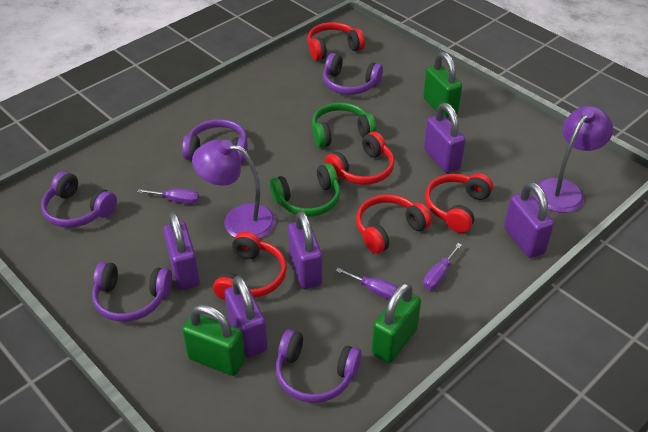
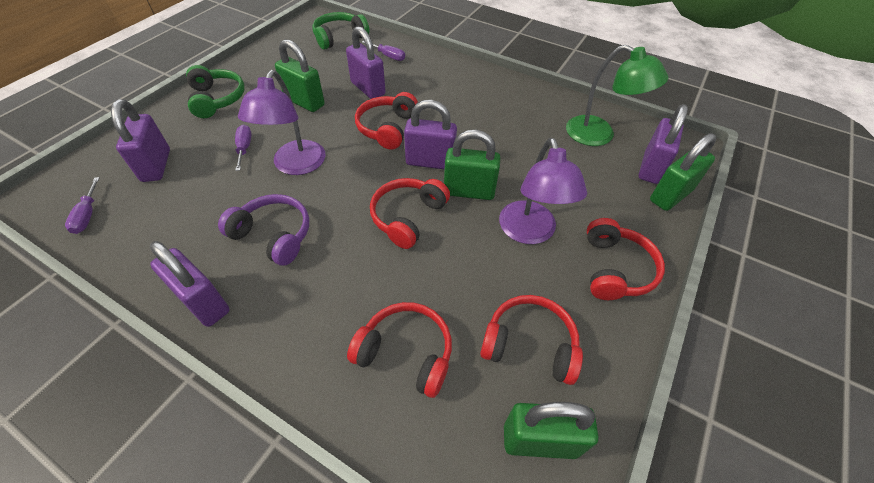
green lamp: 0 -> 1
green padlock: 3 -> 4
purple headphones: 5 -> 1

